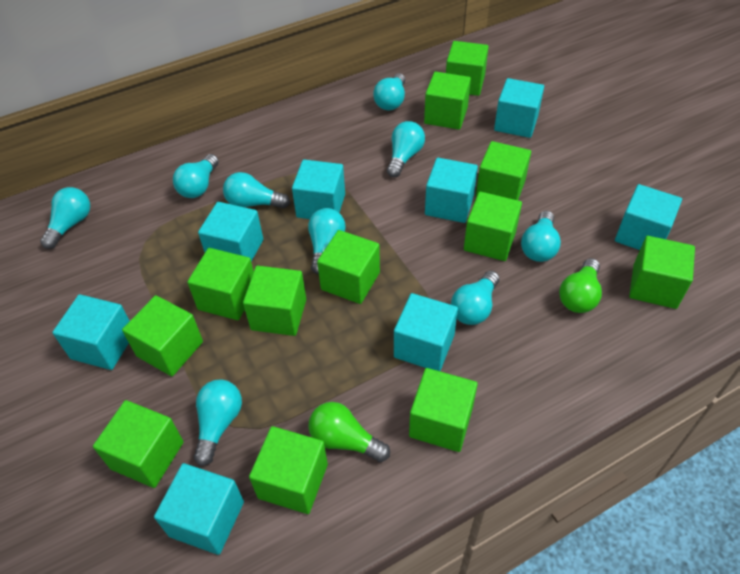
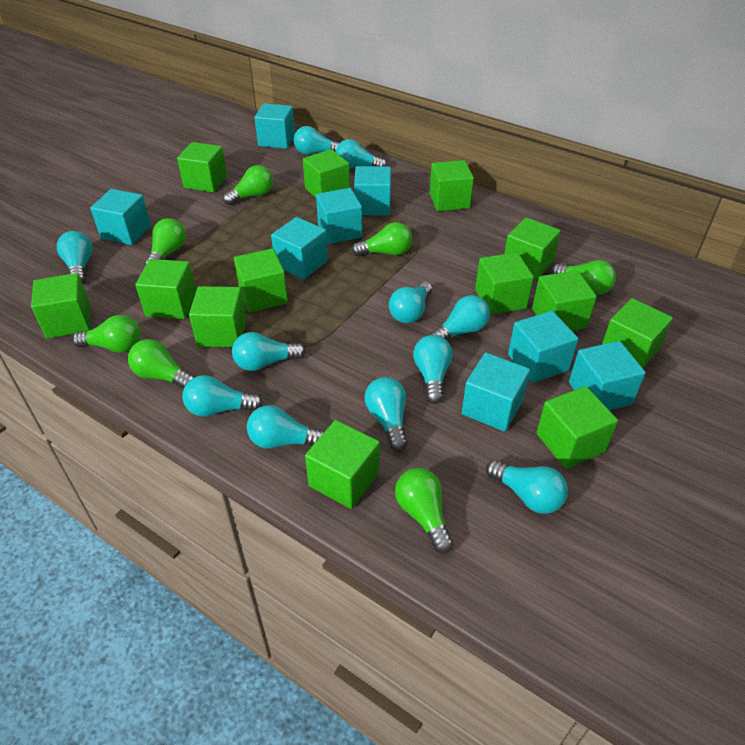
green cube: 12 -> 13
green light bulb: 2 -> 7
turquoise light bulb: 9 -> 11

